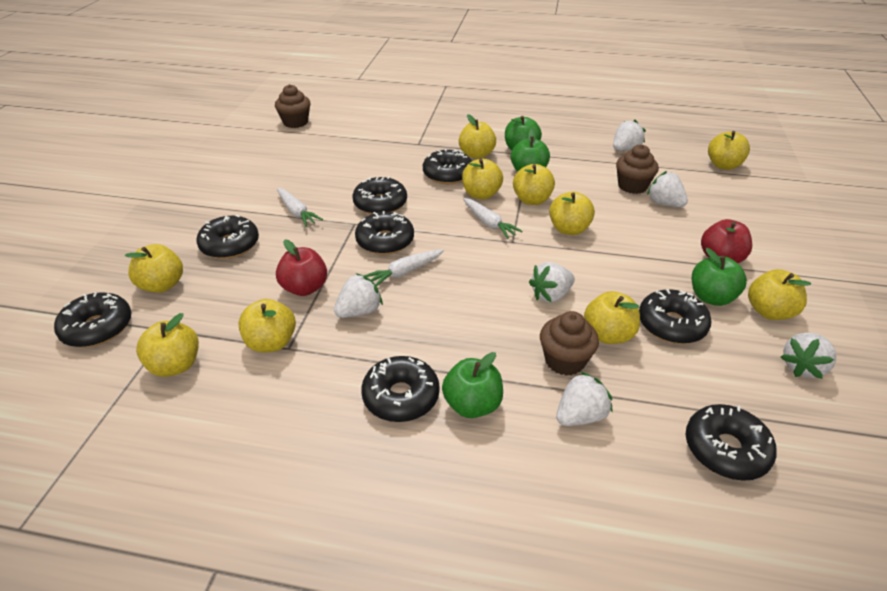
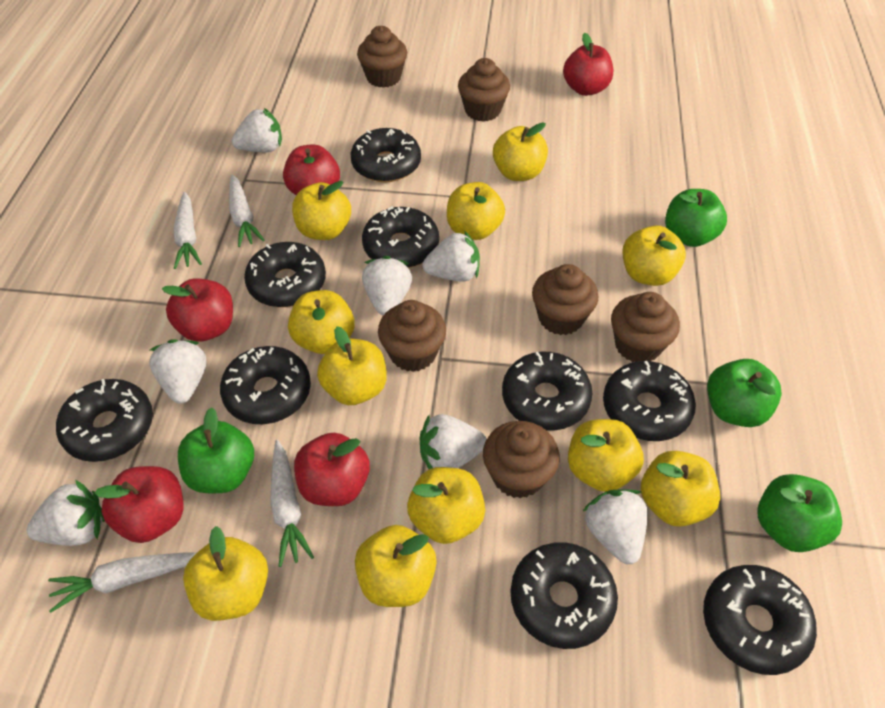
black donut: 8 -> 9
brown cupcake: 3 -> 6
red apple: 2 -> 5
white carrot: 3 -> 4
white strawberry: 6 -> 7
yellow apple: 10 -> 11

